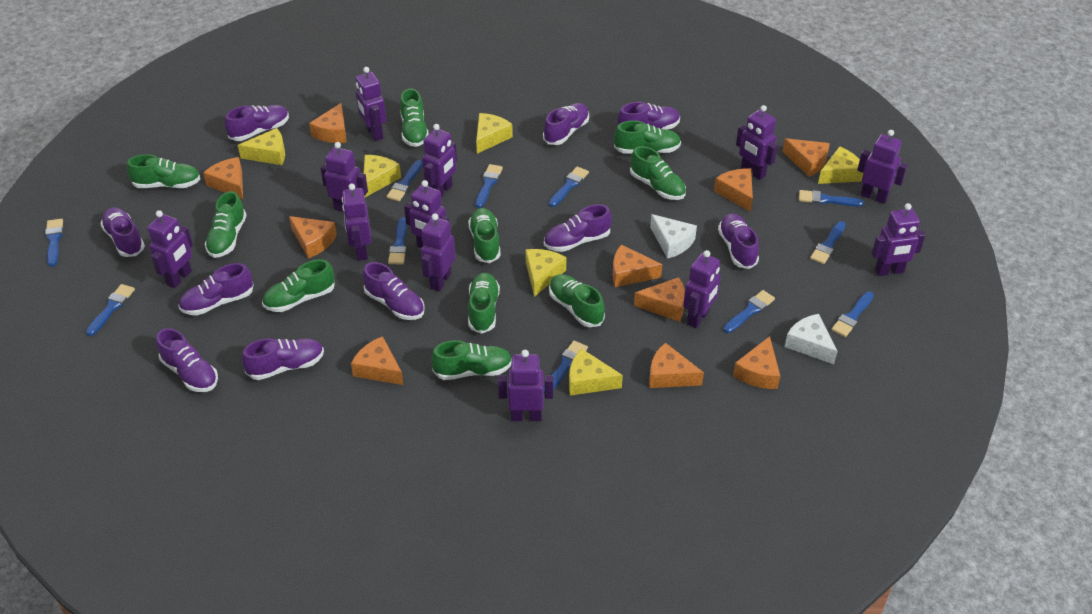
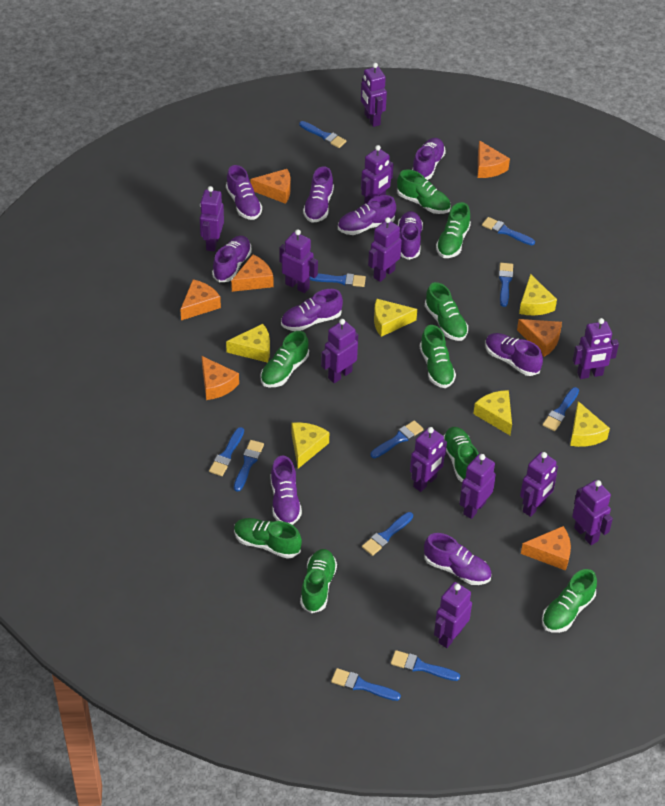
green shoe: 10 -> 9
orange cheese: 10 -> 7
white cheese: 2 -> 0

